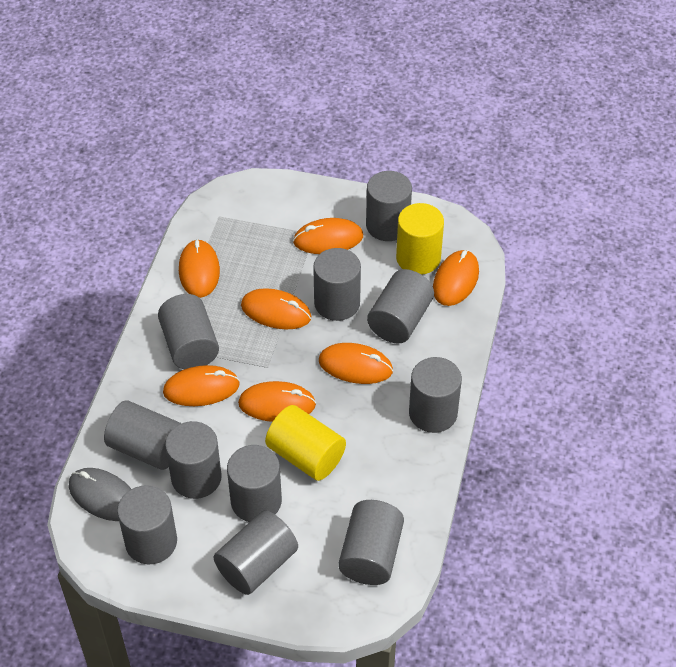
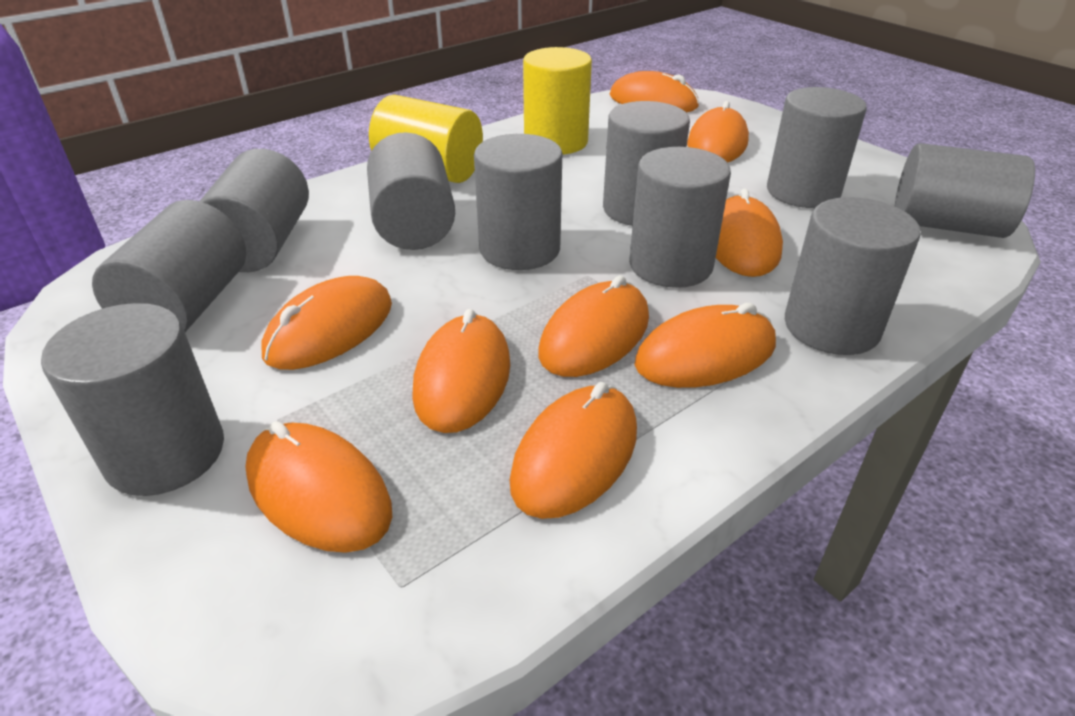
grey cylinder: 11 -> 10
grey mouse: 1 -> 0
orange mouse: 7 -> 9

